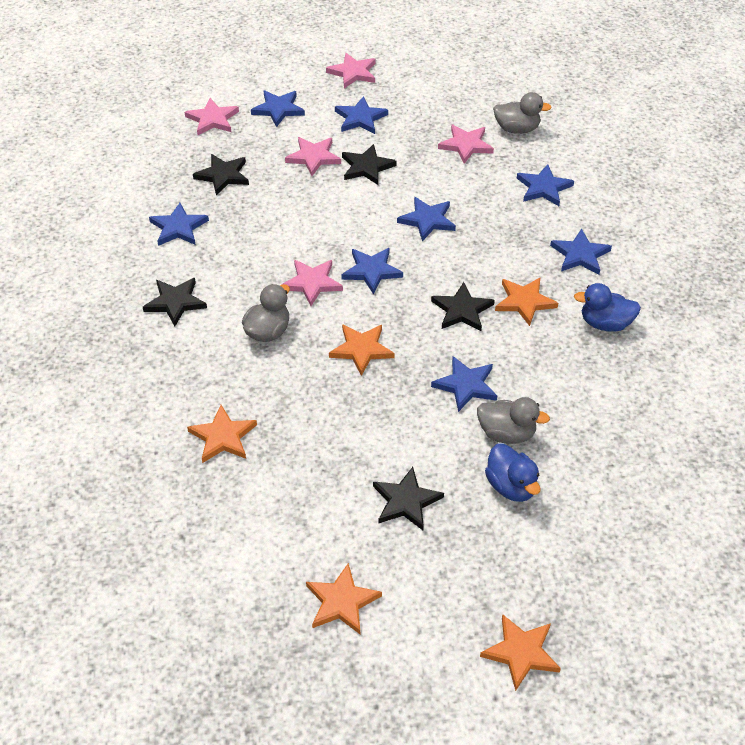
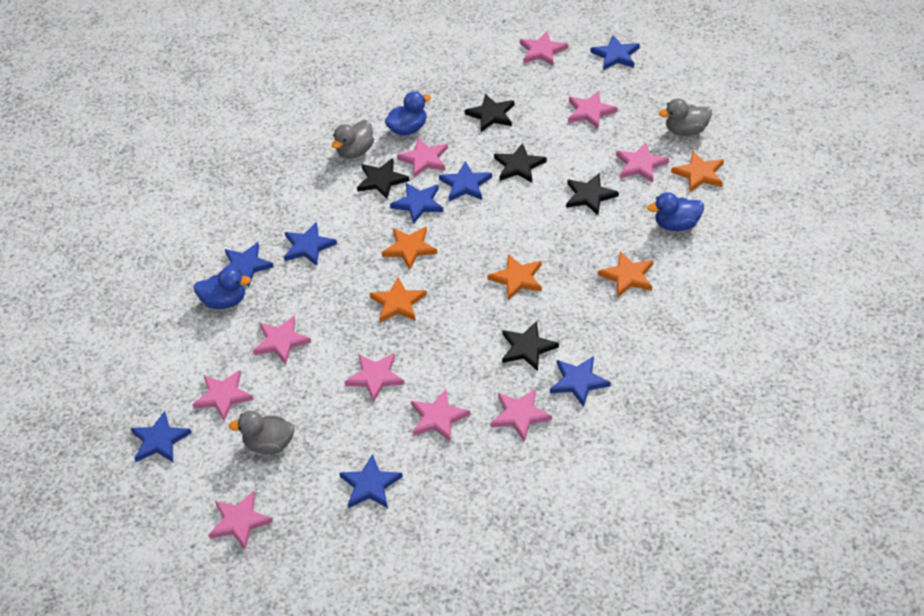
blue duck: 2 -> 3
pink star: 5 -> 10

